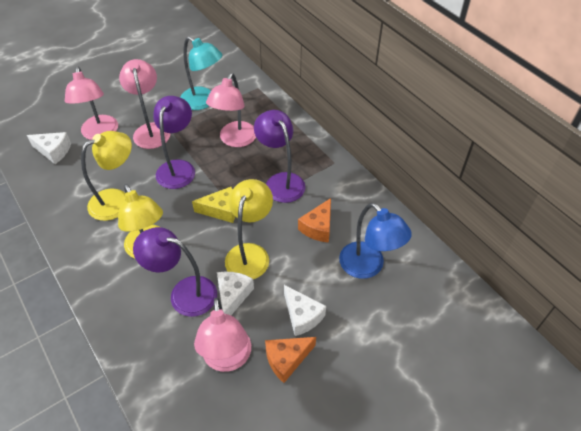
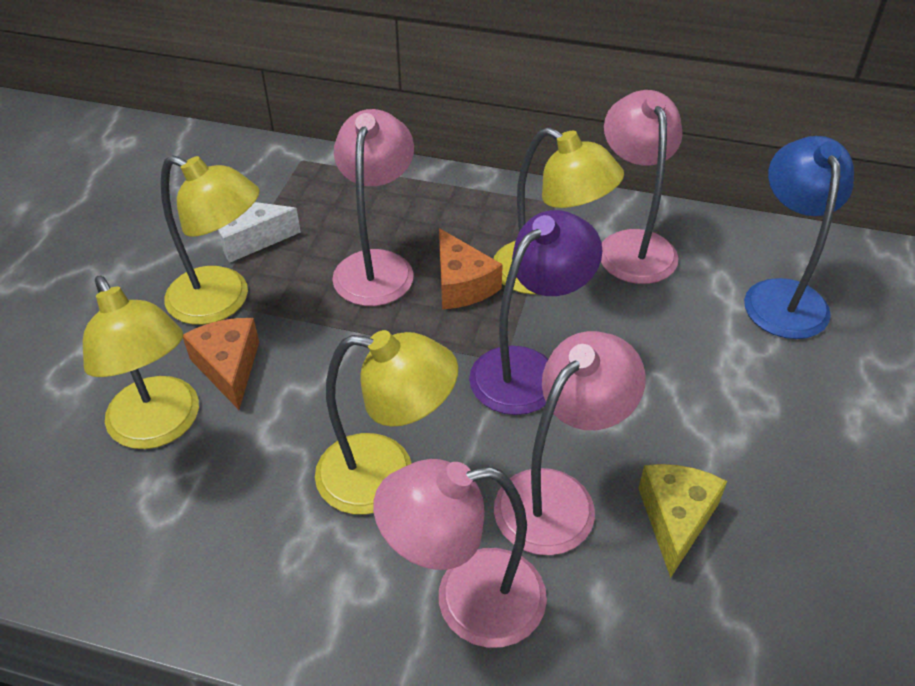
purple lamp: 3 -> 1
turquoise lamp: 1 -> 0
white cheese: 3 -> 1
yellow lamp: 3 -> 4

